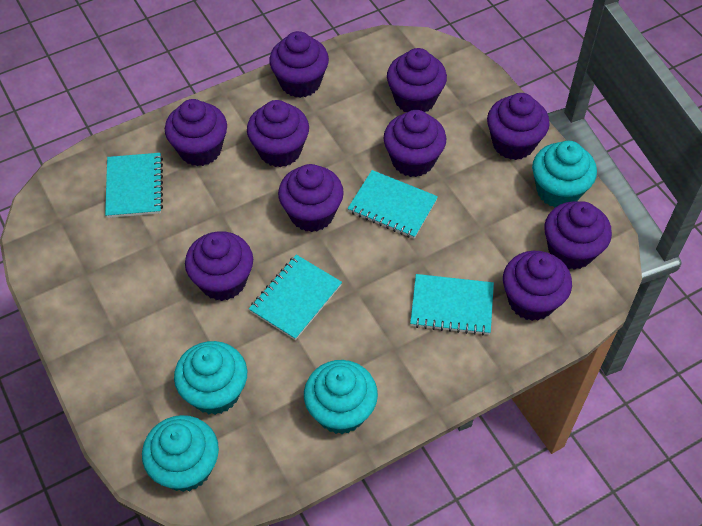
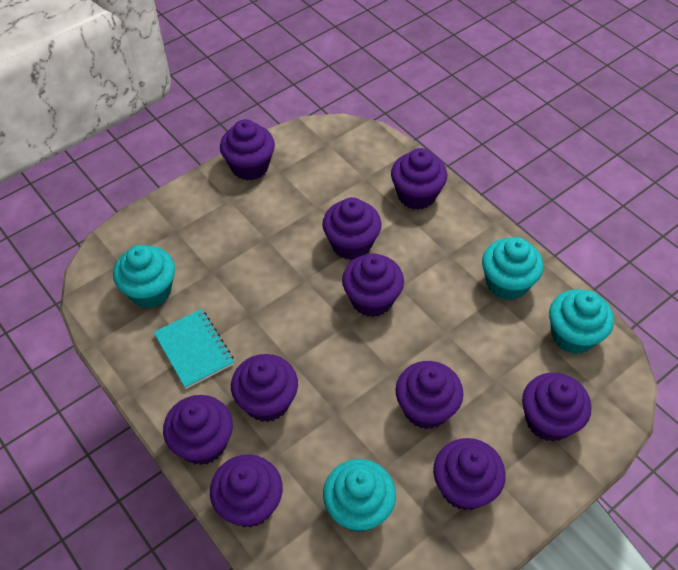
turquoise notebook: 4 -> 1

